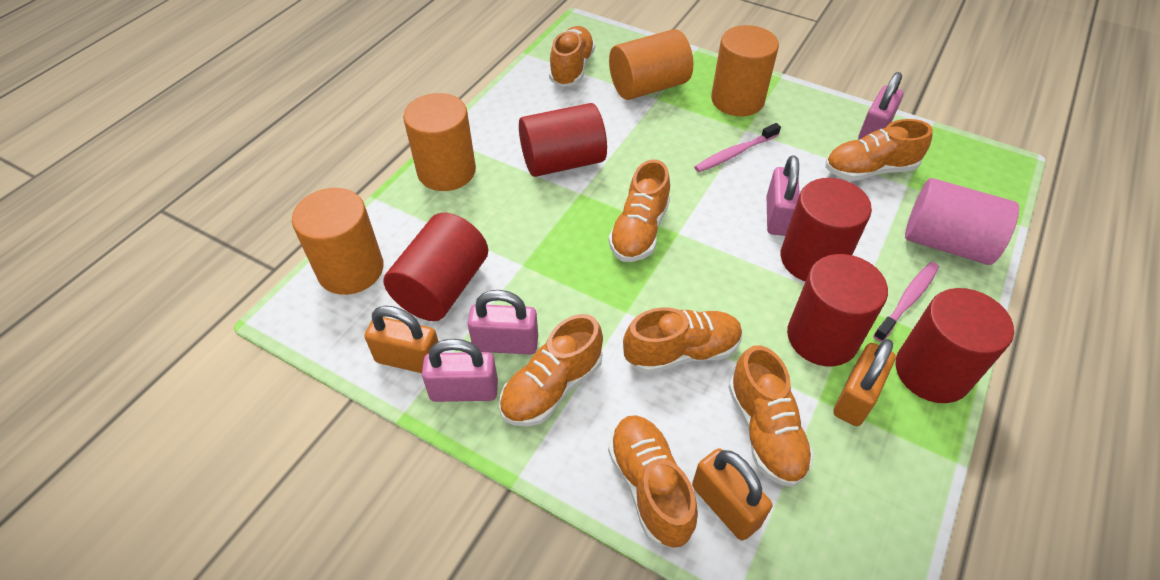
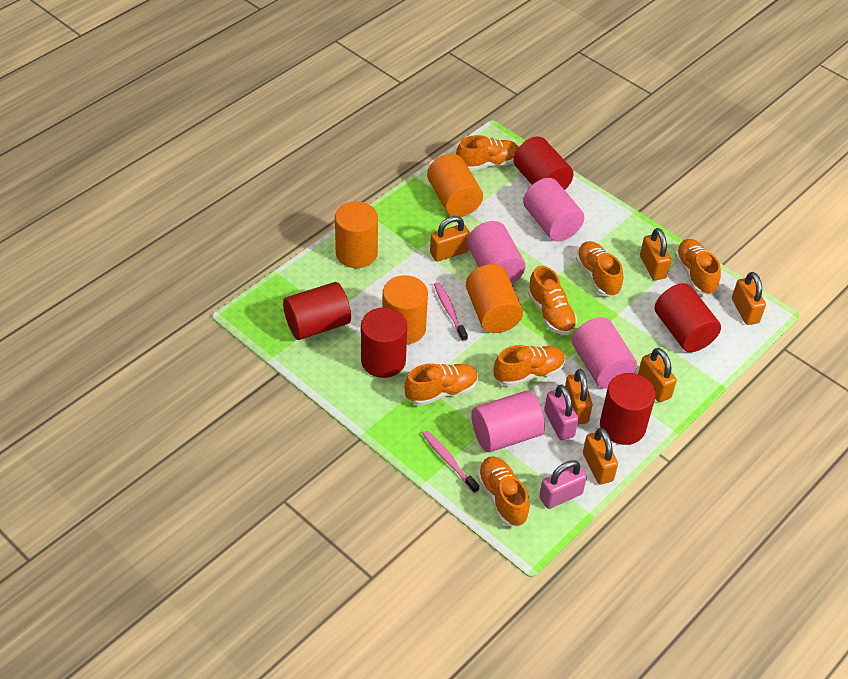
orange padlock: 3 -> 6
pink cylinder: 1 -> 4
pink padlock: 4 -> 2

